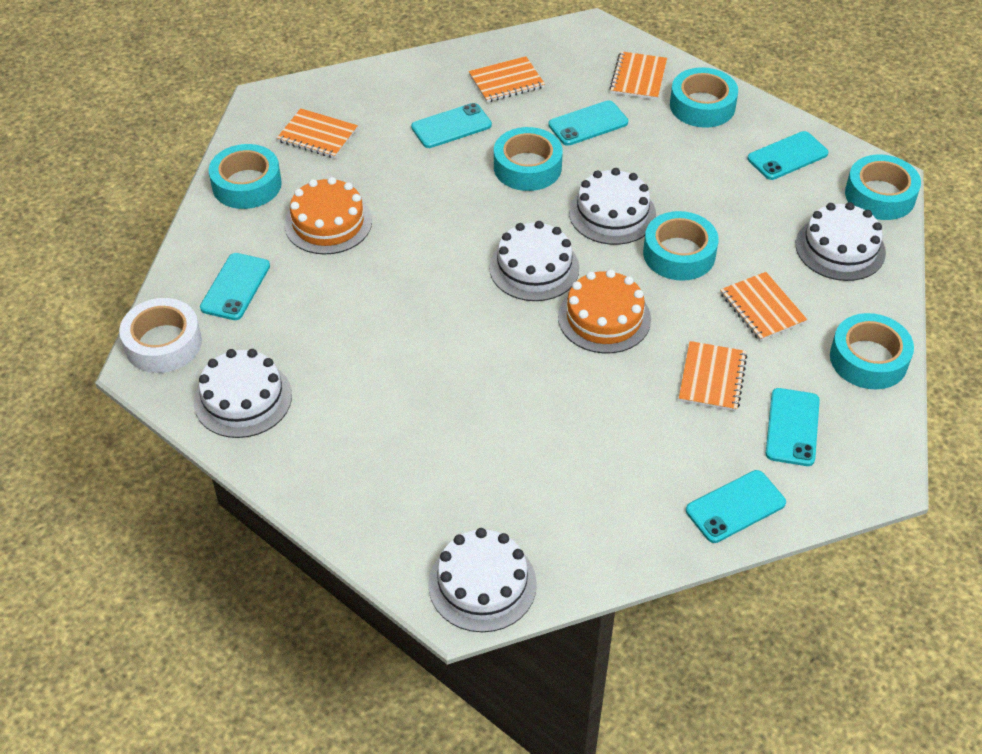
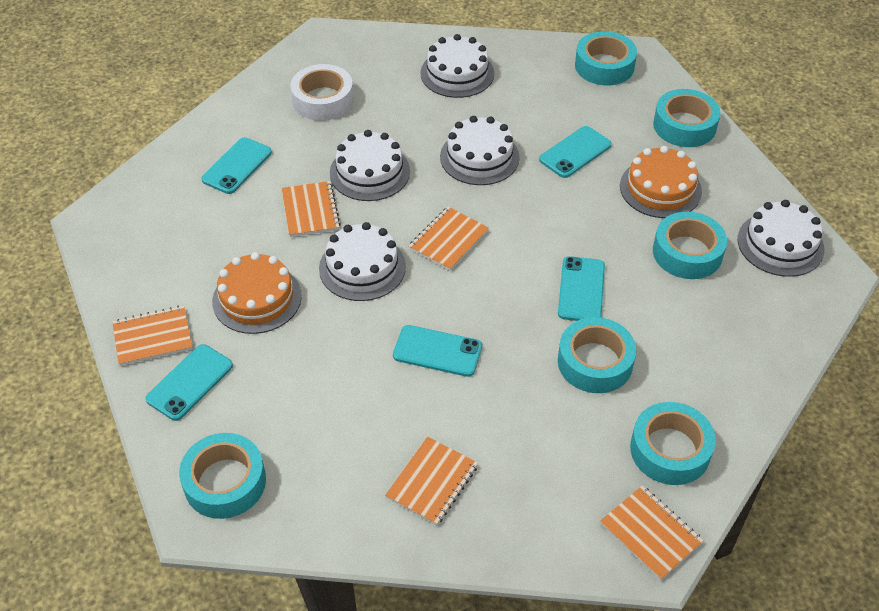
turquoise phone: 6 -> 5

